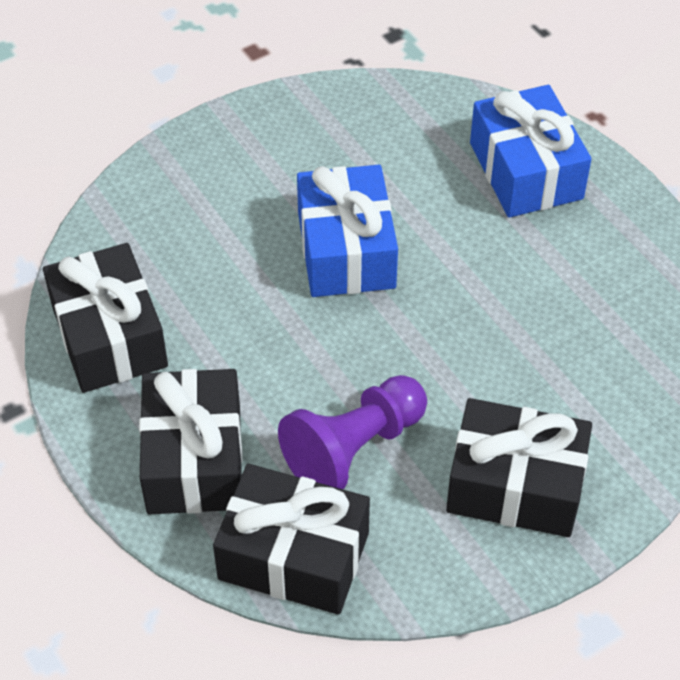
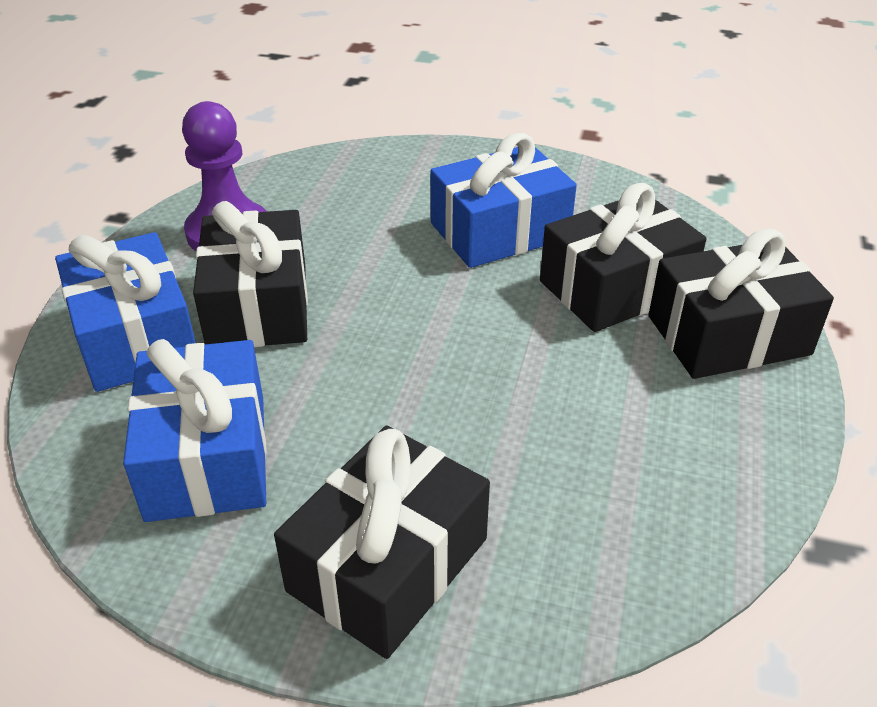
blue gift: 2 -> 3

